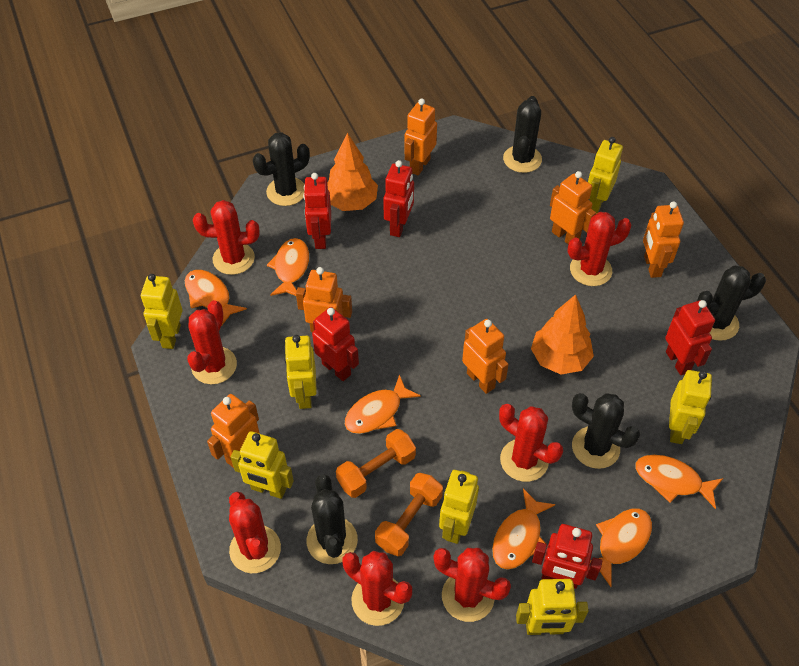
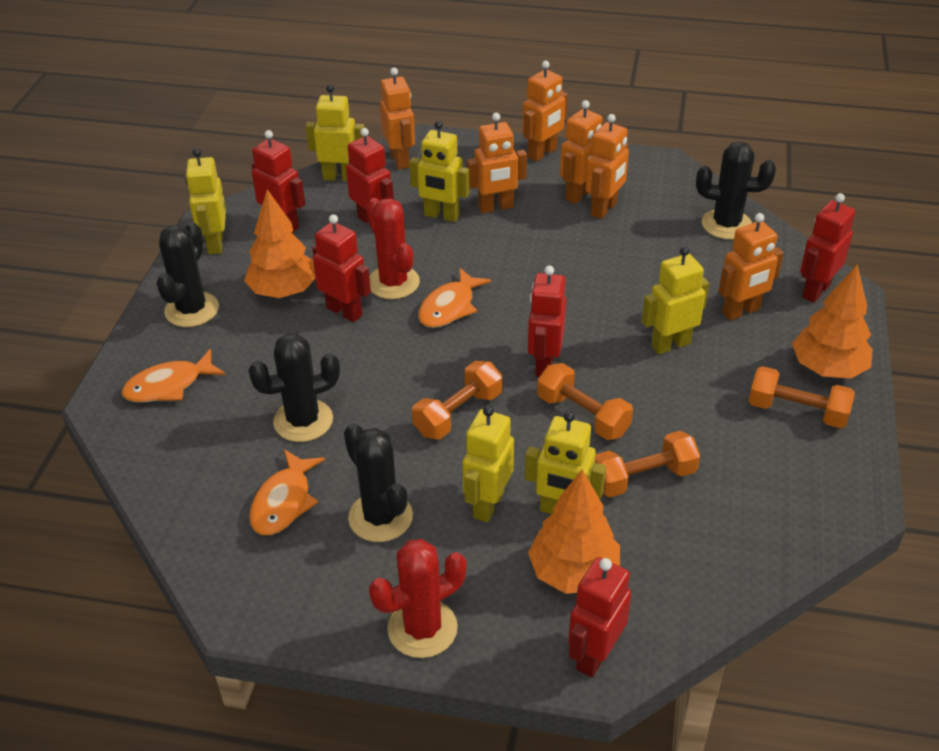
black cactus: 5 -> 4
orange dumbbell: 2 -> 4
orange fish: 6 -> 3
orange tree: 2 -> 3
red cactus: 7 -> 2
red robot: 5 -> 6
yellow robot: 7 -> 6

